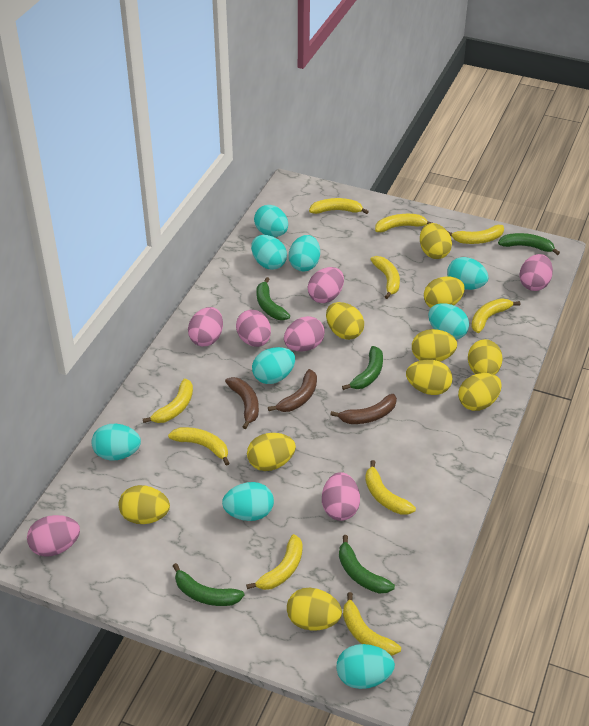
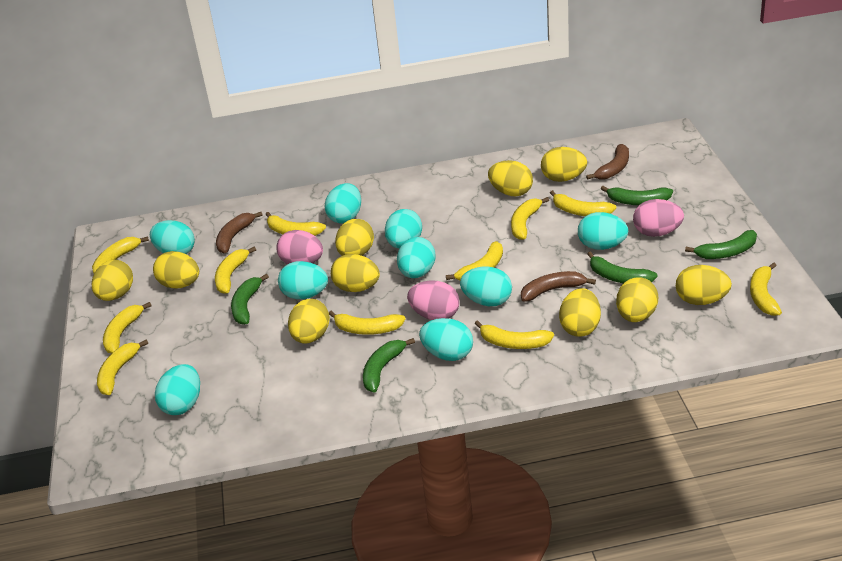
pink egg: 7 -> 3
yellow banana: 10 -> 11

